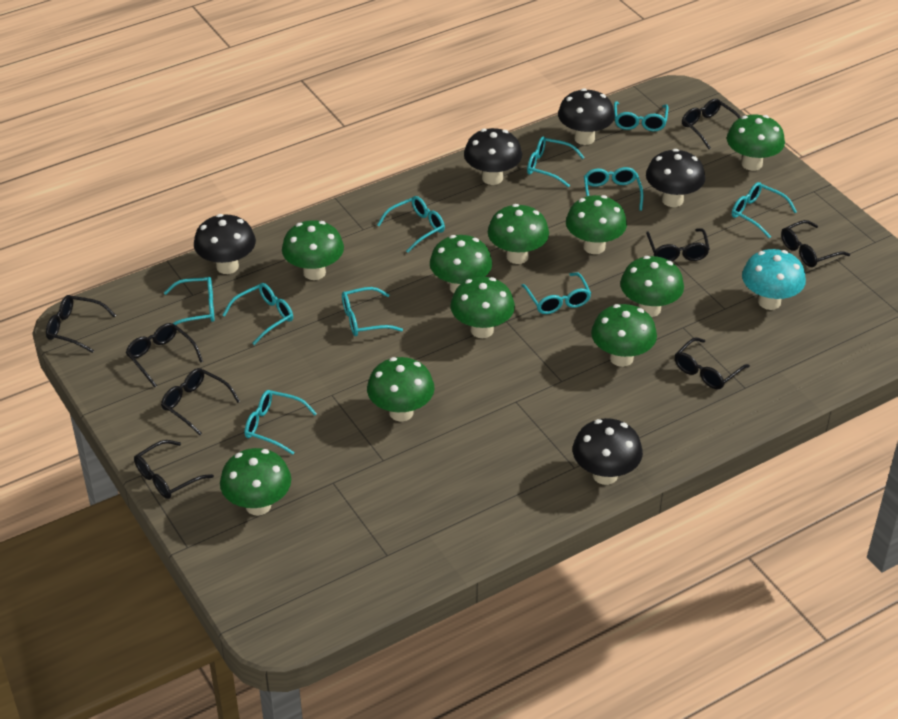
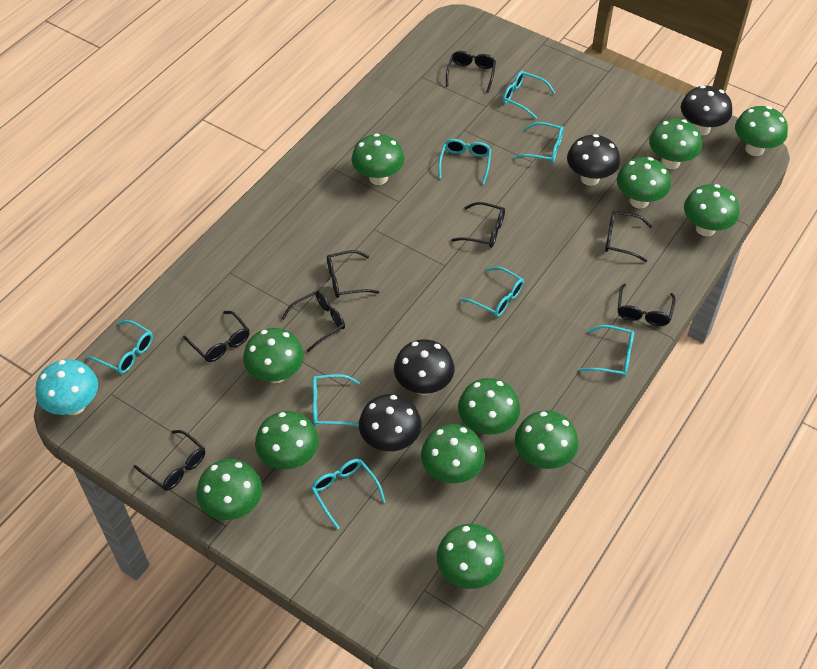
black mushroom: 5 -> 4
green mushroom: 10 -> 12
turquoise glasses: 10 -> 8

